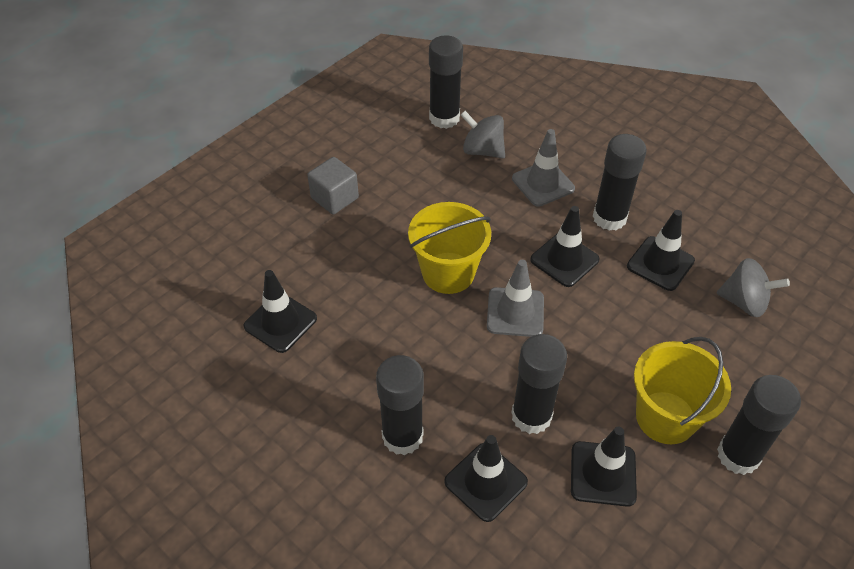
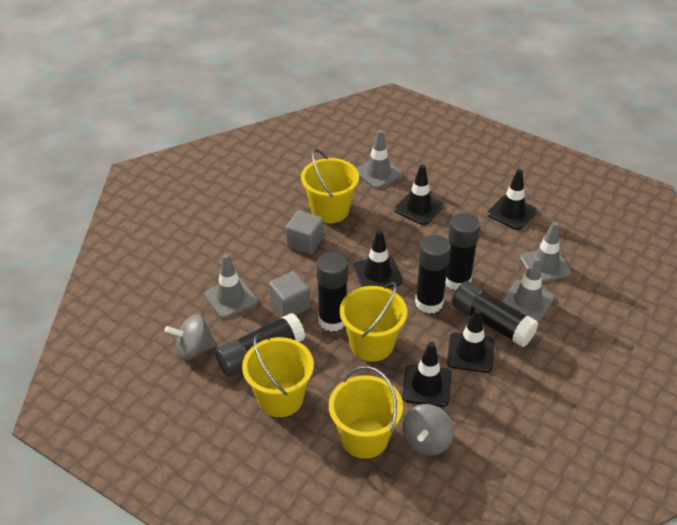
grey cube: 1 -> 2
grey traffic cone: 2 -> 4
yellow bucket: 2 -> 4

